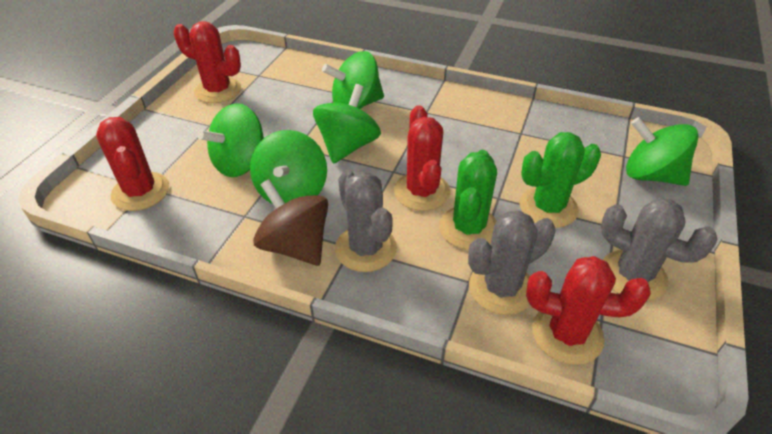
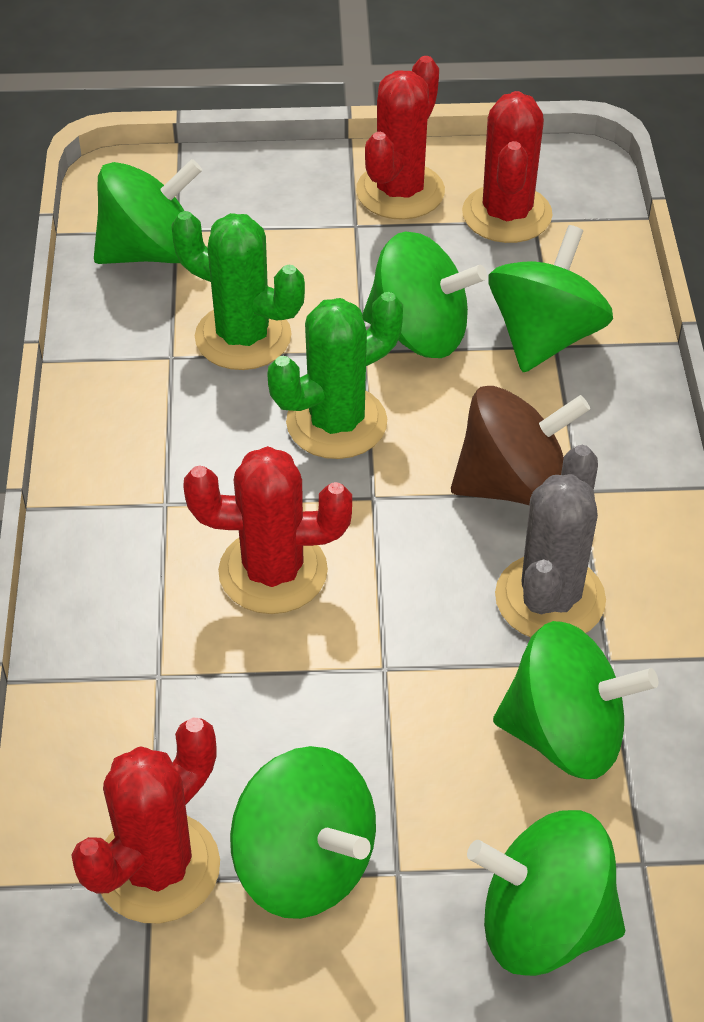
green spinning top: 5 -> 6
grey cactus: 3 -> 1

